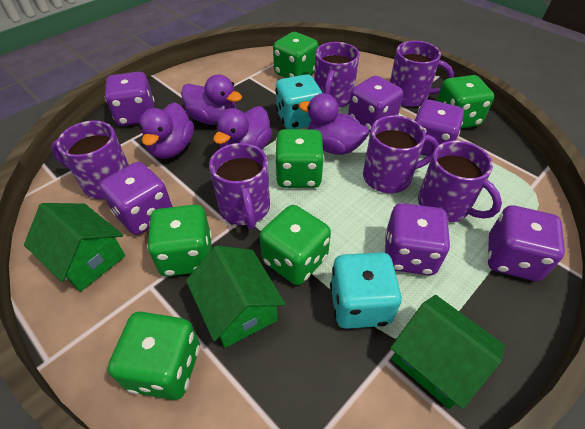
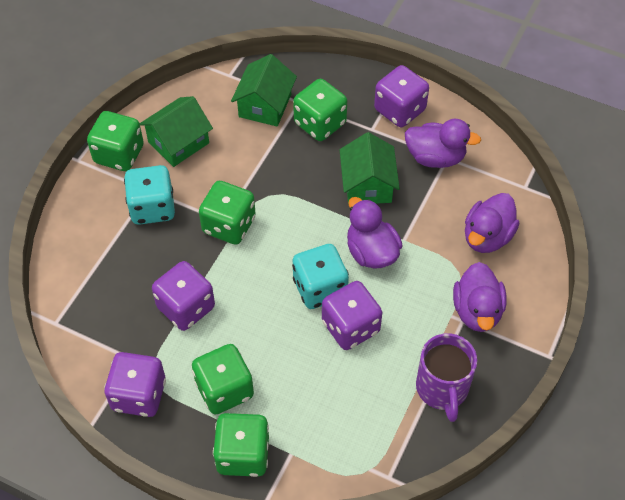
green dice: 6 -> 5
purple dice: 6 -> 4
purple mug: 6 -> 1

